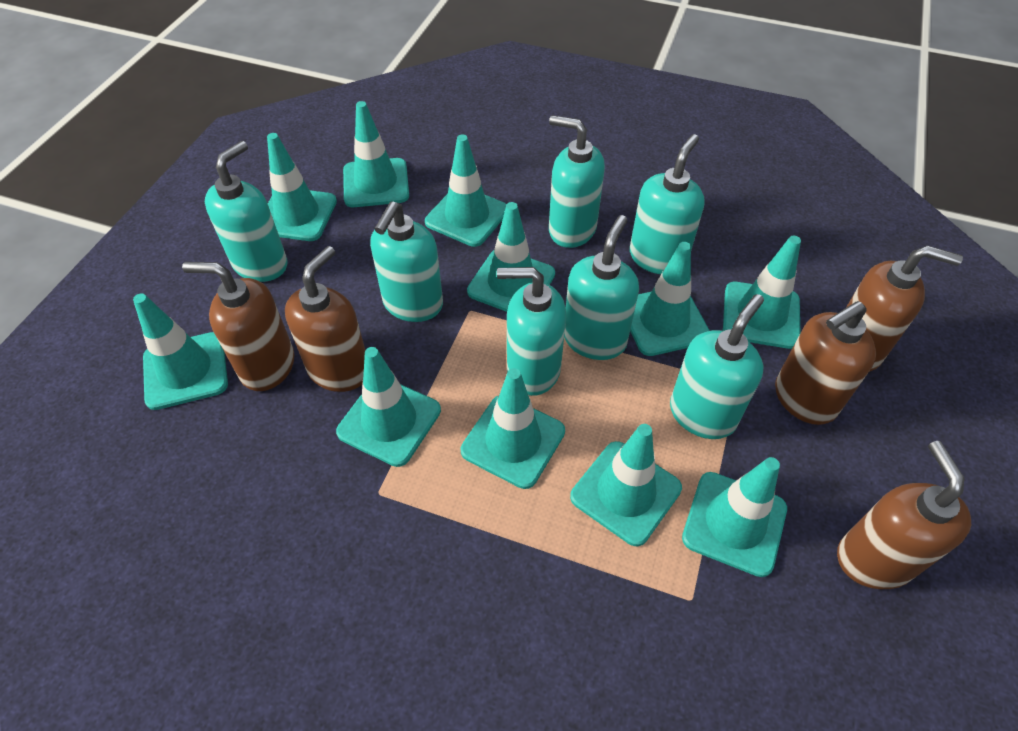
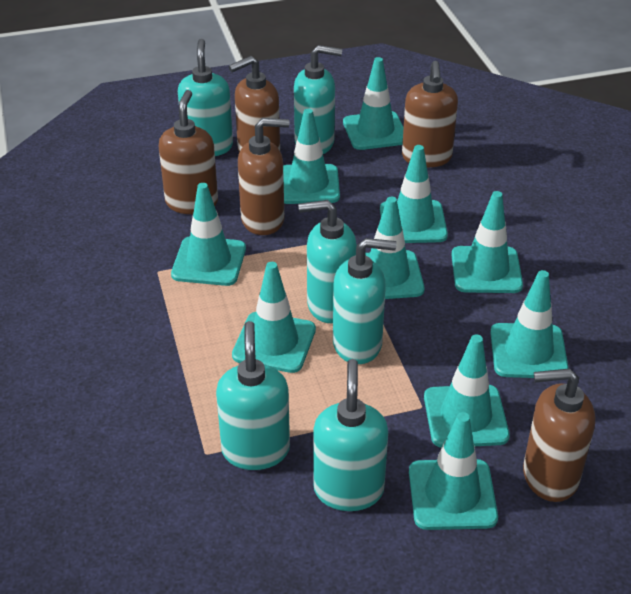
turquoise soap dispenser: 7 -> 6
turquoise traffic cone: 11 -> 10

